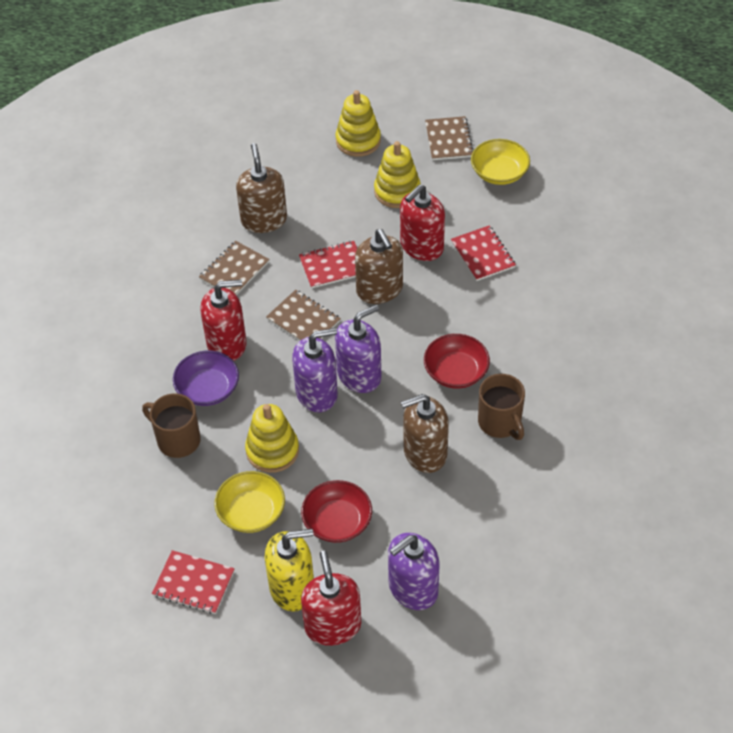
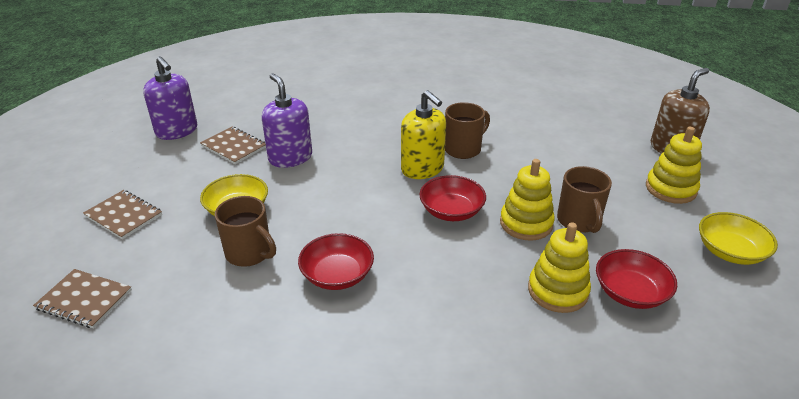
brown mug: 2 -> 3
brown soap dispenser: 3 -> 1
purple bowl: 1 -> 0
purple soap dispenser: 3 -> 2
red bowl: 2 -> 3
red notebook: 3 -> 0
red soap dispenser: 3 -> 0

